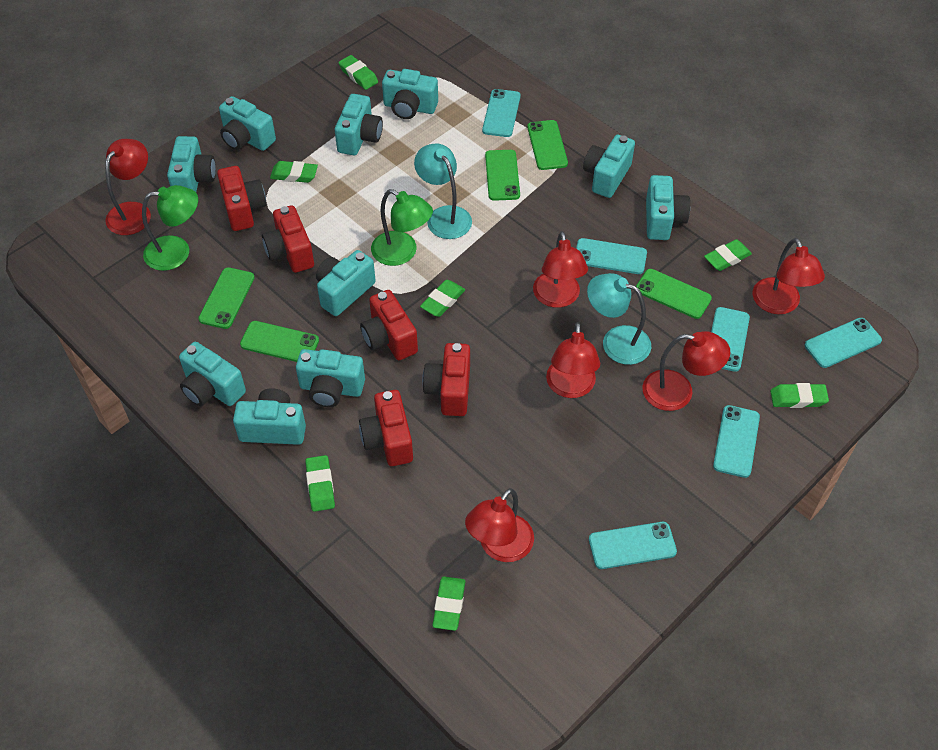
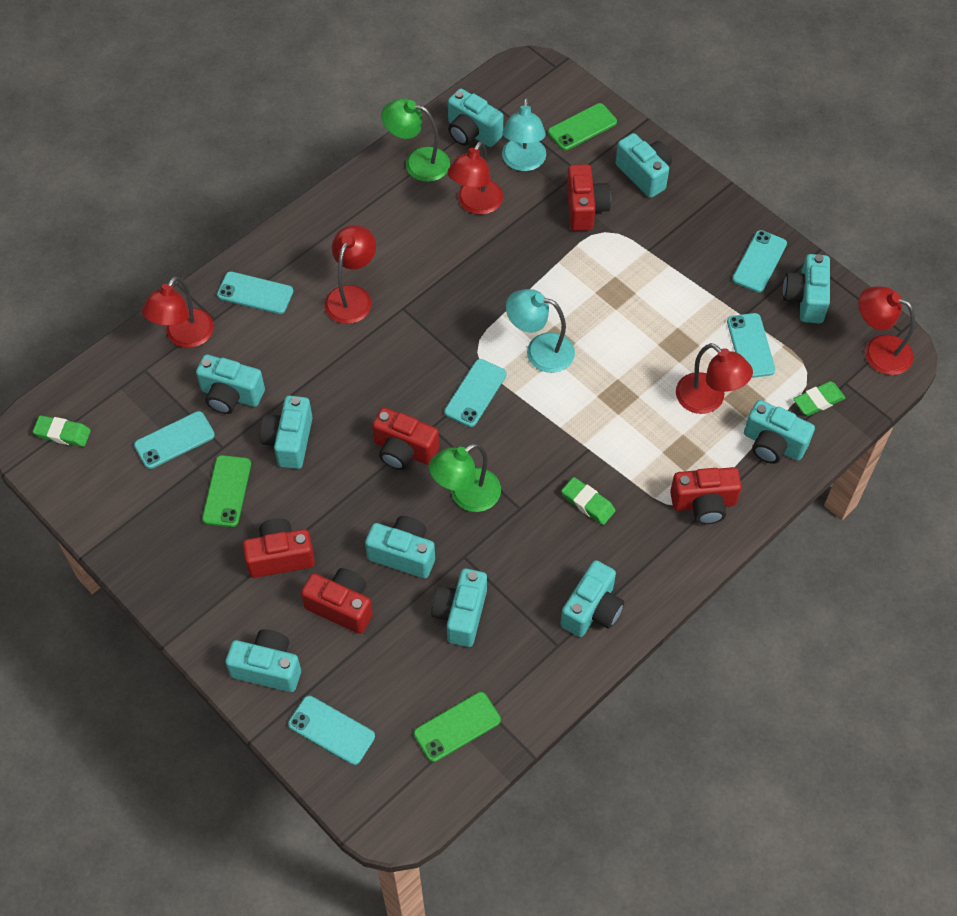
green eraser: 7 -> 3
green phone: 5 -> 3
red lamp: 6 -> 5

